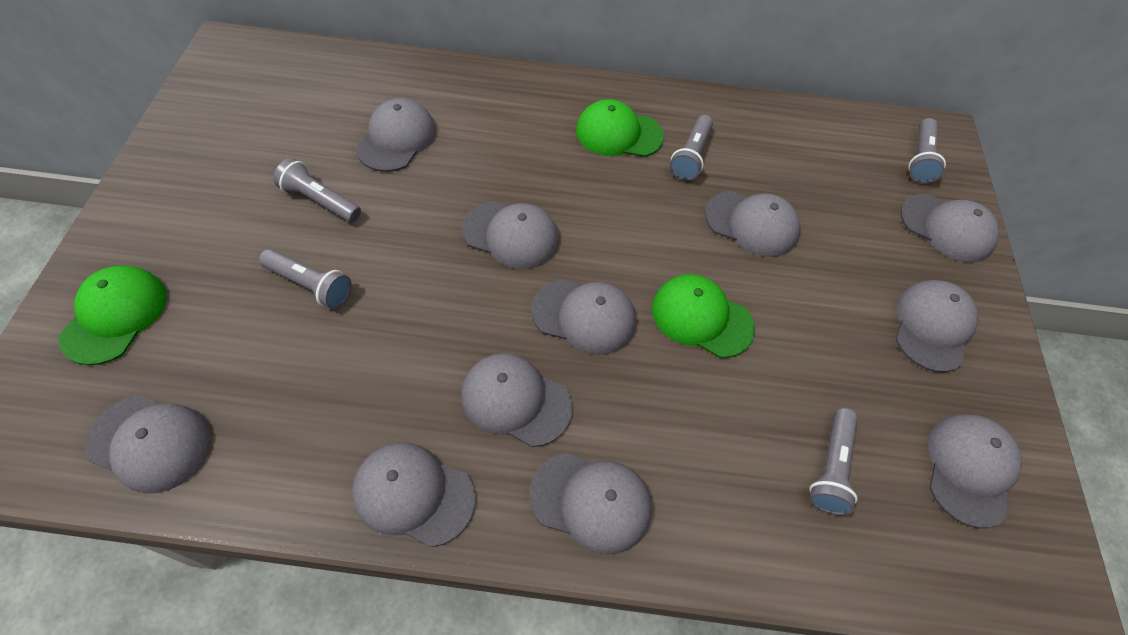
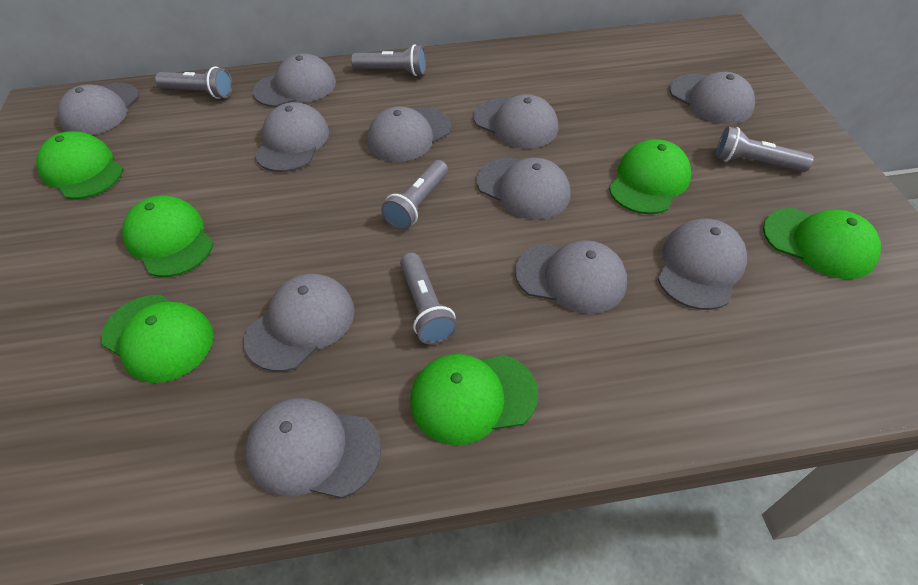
green cap: 3 -> 6

